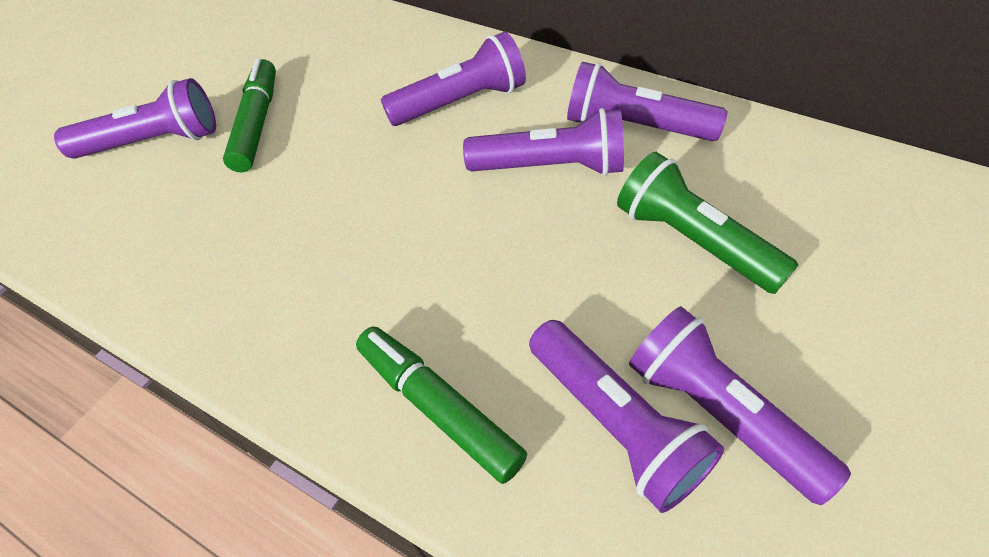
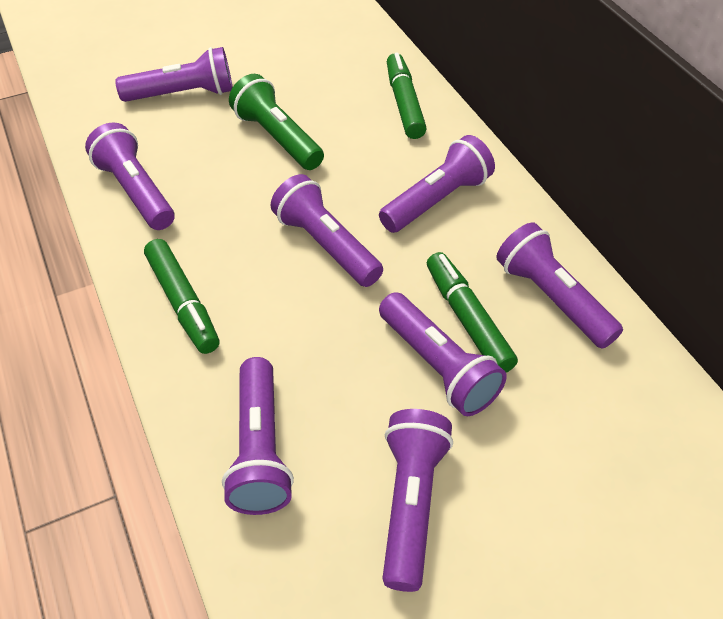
green marker: 2 -> 3
purple flashlight: 6 -> 8

